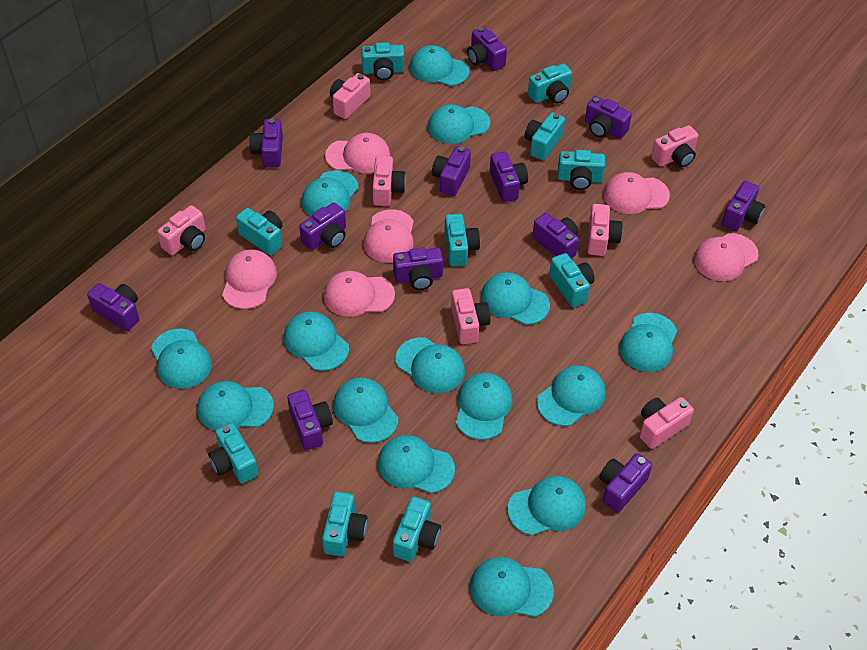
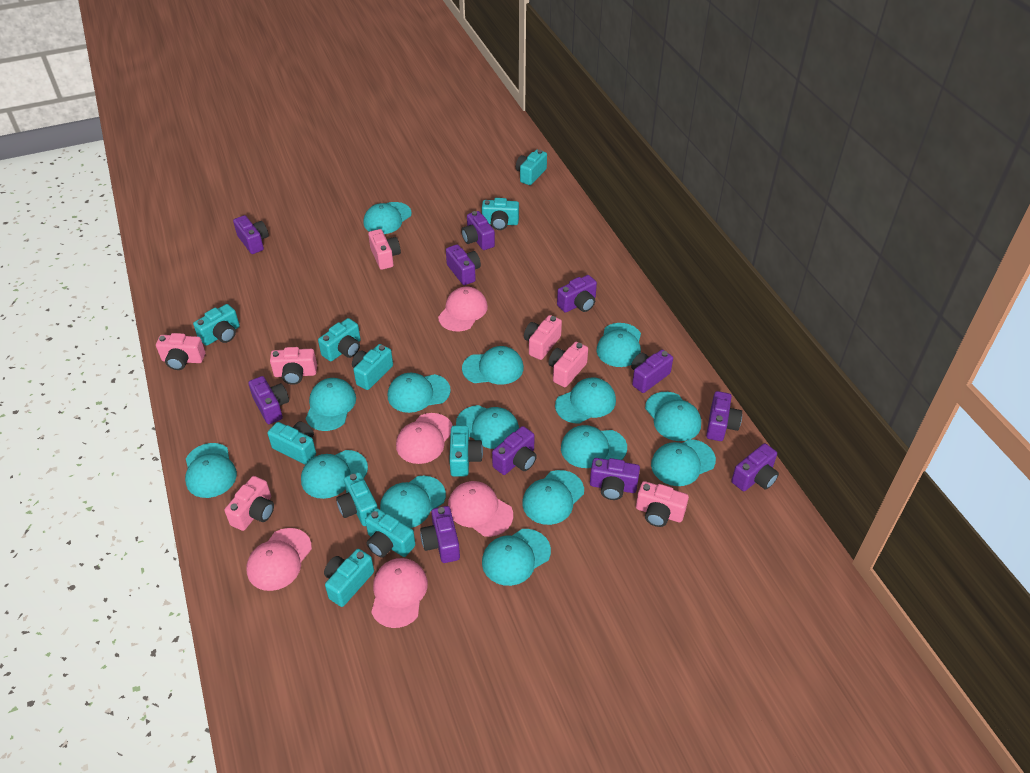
pink cap: 6 -> 5
purple camera: 12 -> 11

